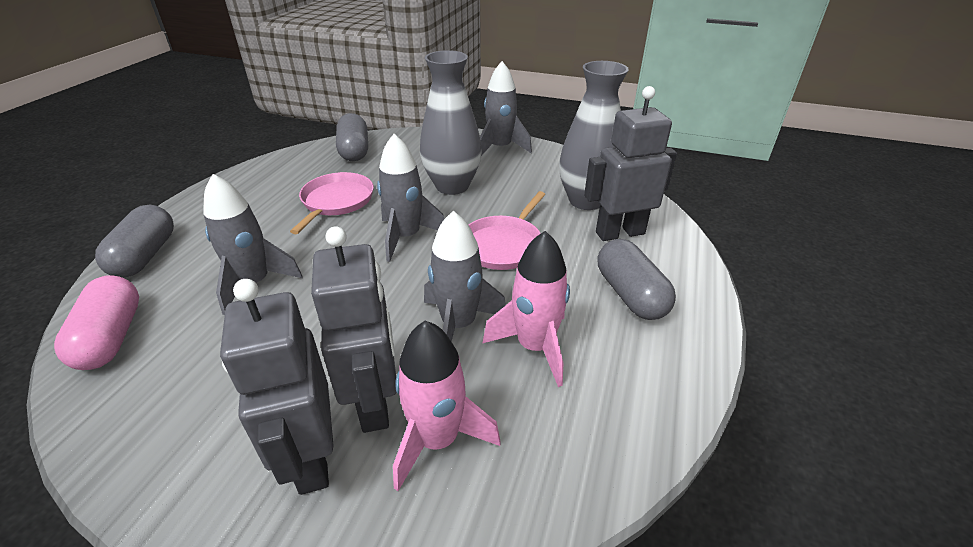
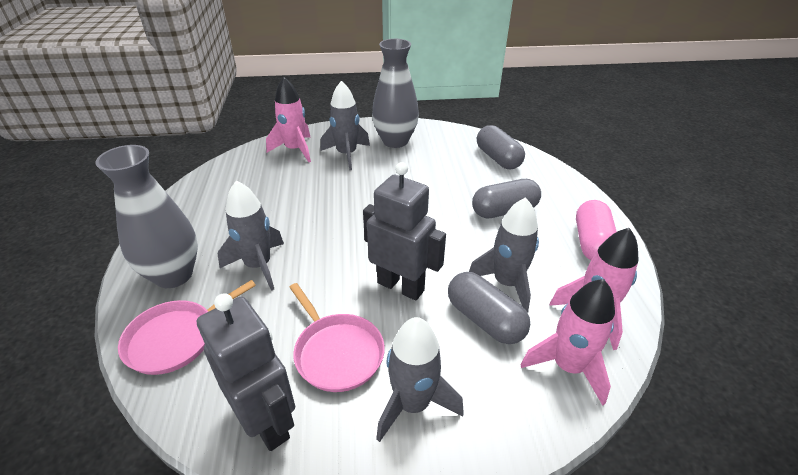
grey robot: 3 -> 2
pink rocket: 2 -> 3

